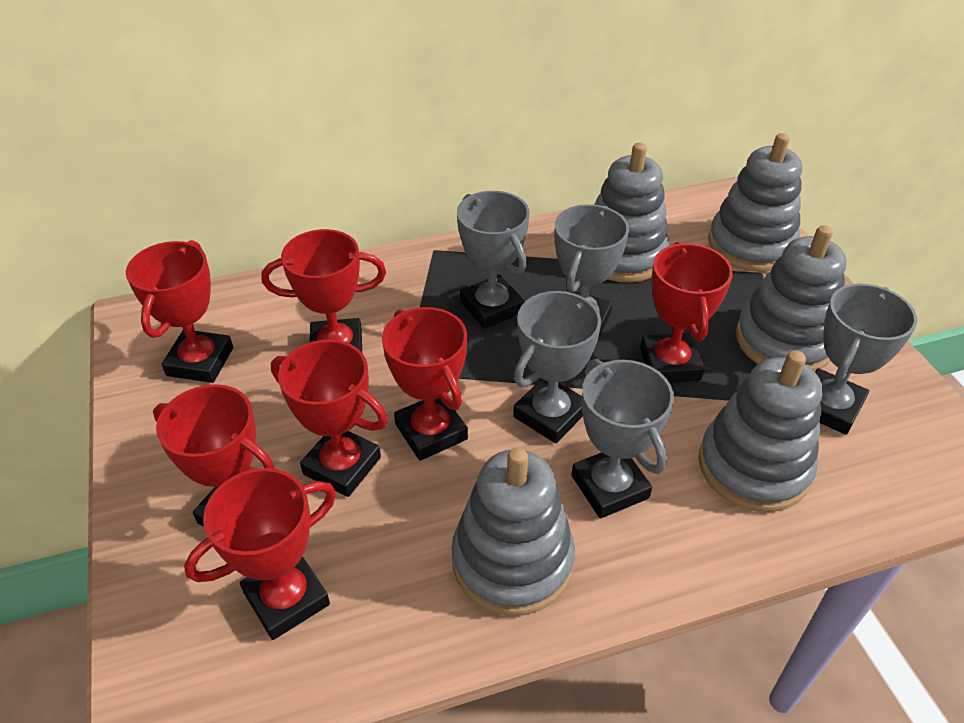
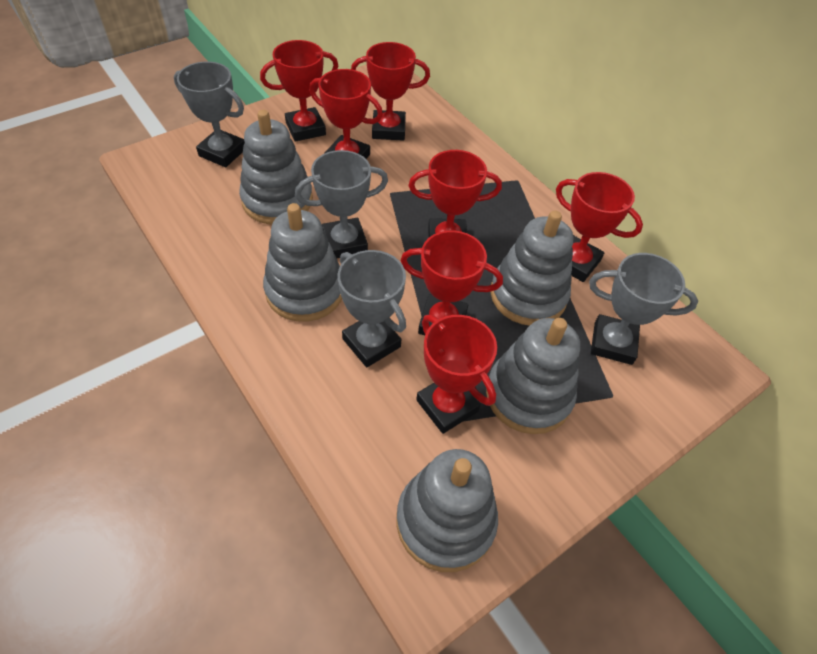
grey trophy: 5 -> 4

